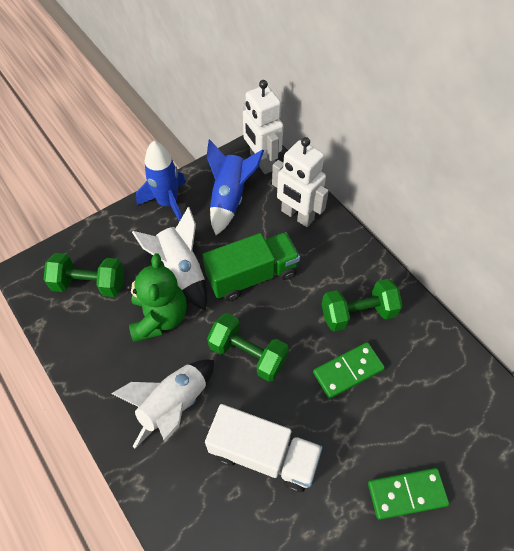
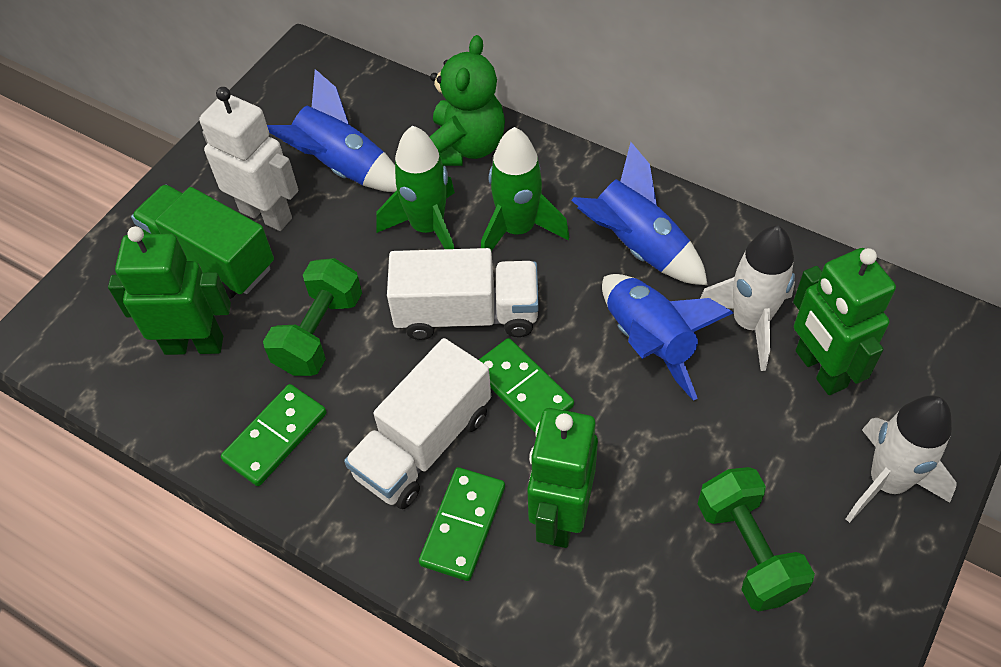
blue rocket: 2 -> 3
green domino: 2 -> 3
green dumbbell: 3 -> 2
green robot: 0 -> 3
green rocket: 0 -> 2
white robot: 2 -> 1
white truck: 1 -> 2

